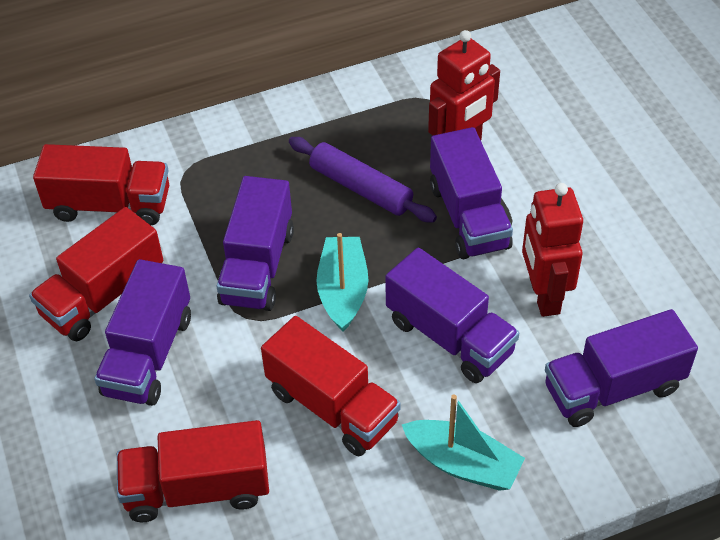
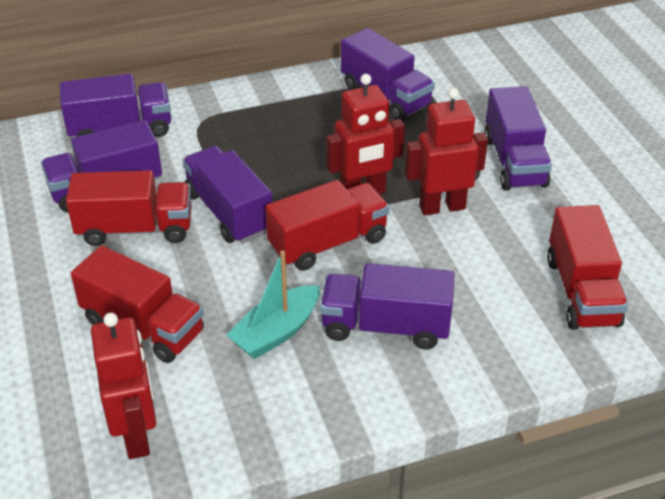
purple rolling pin: 1 -> 0
purple truck: 5 -> 6
red robot: 2 -> 3
turquoise boat: 2 -> 1

